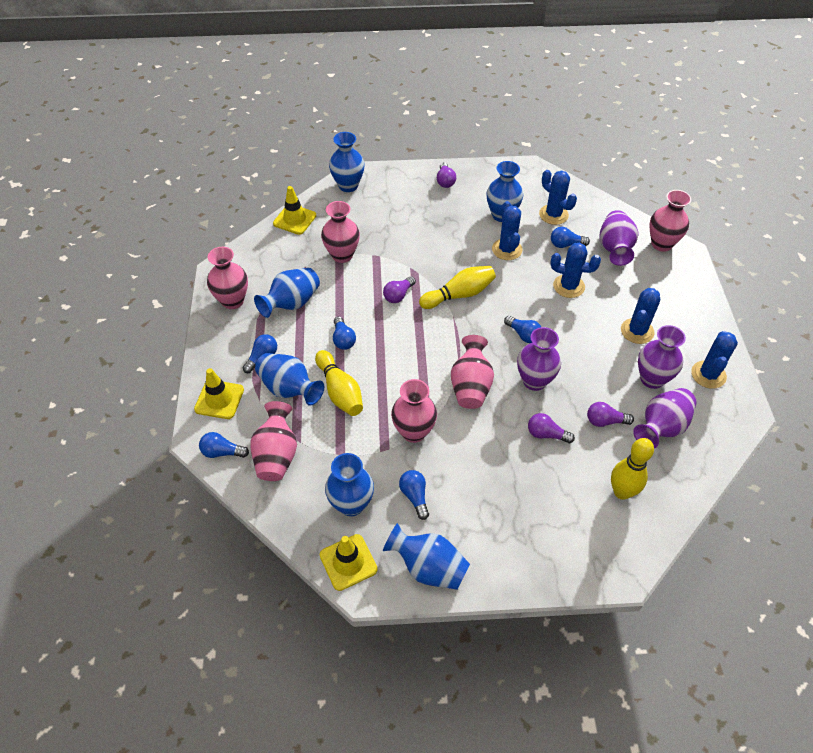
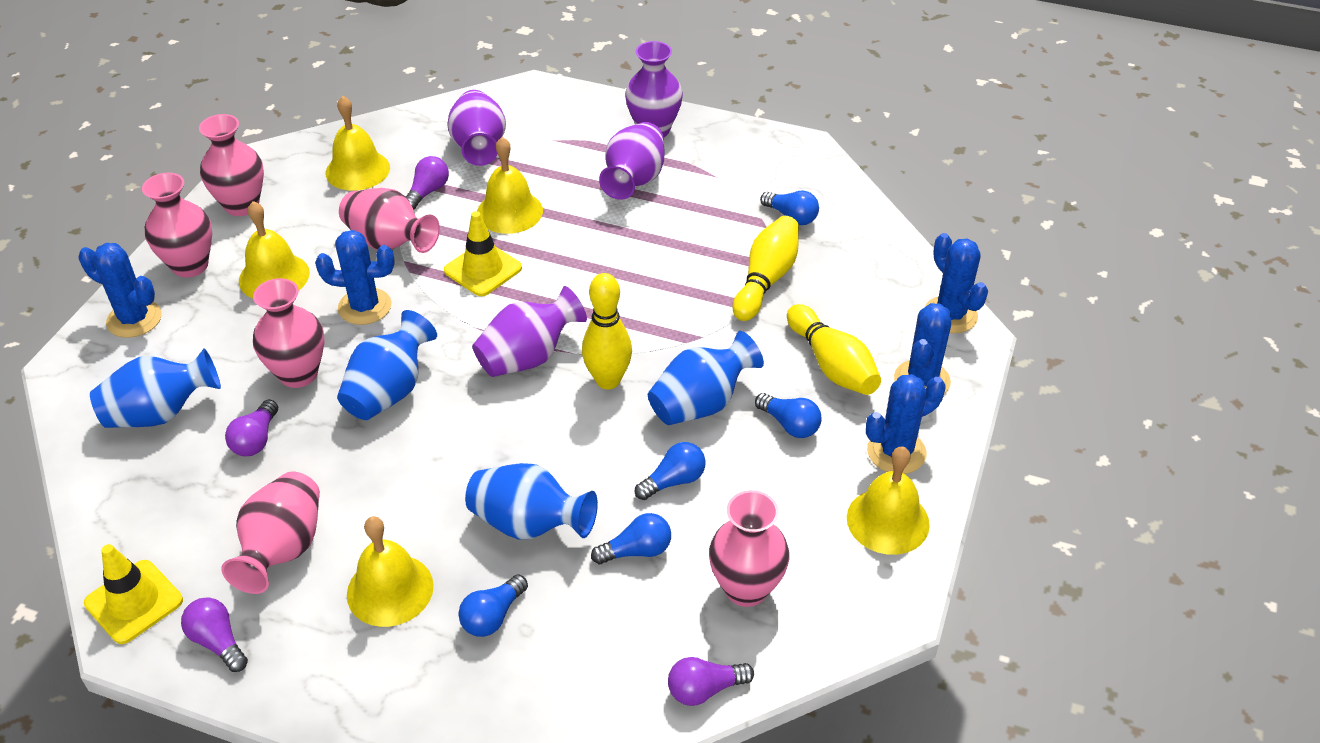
blue light bulb: 6 -> 5
blue vase: 6 -> 4
yellow bell: 0 -> 5
yellow traffic cone: 3 -> 2

